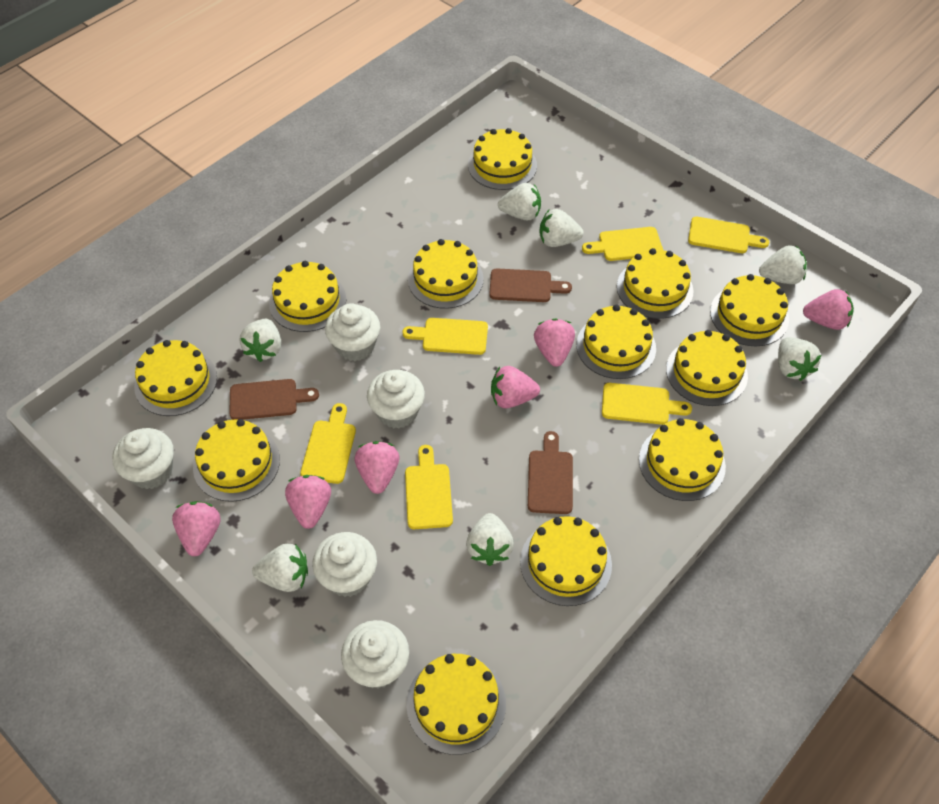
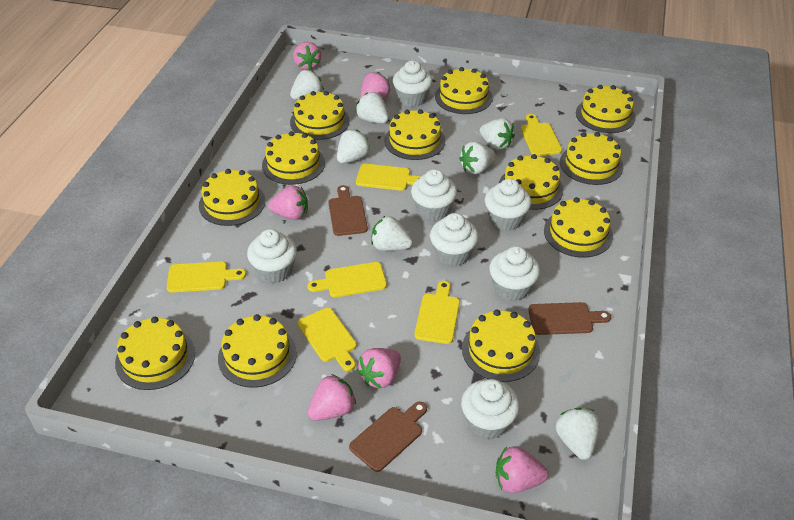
white cupcake: 5 -> 7

